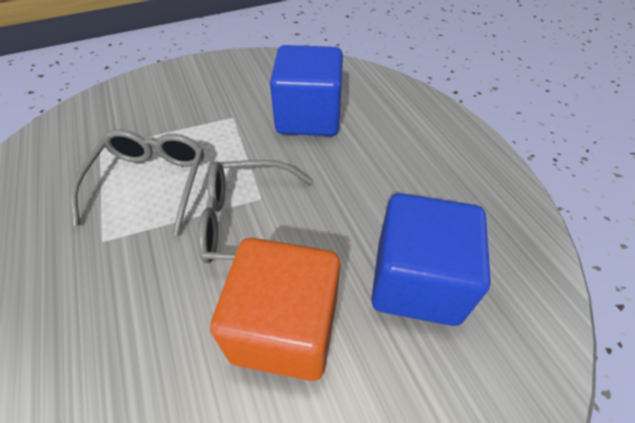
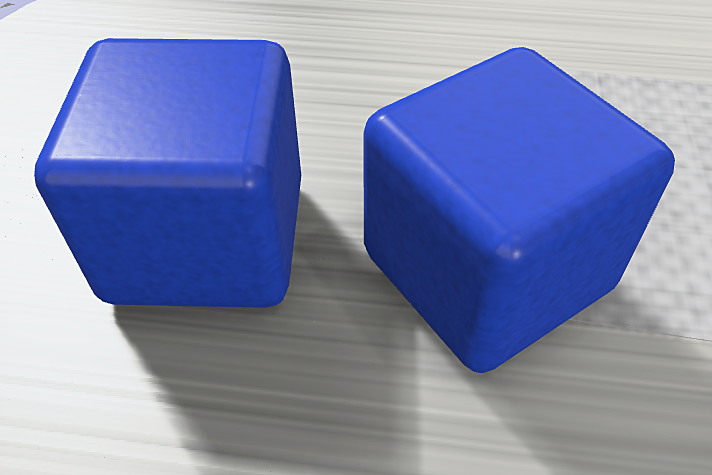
grey glasses: 2 -> 0
orange cube: 1 -> 0

